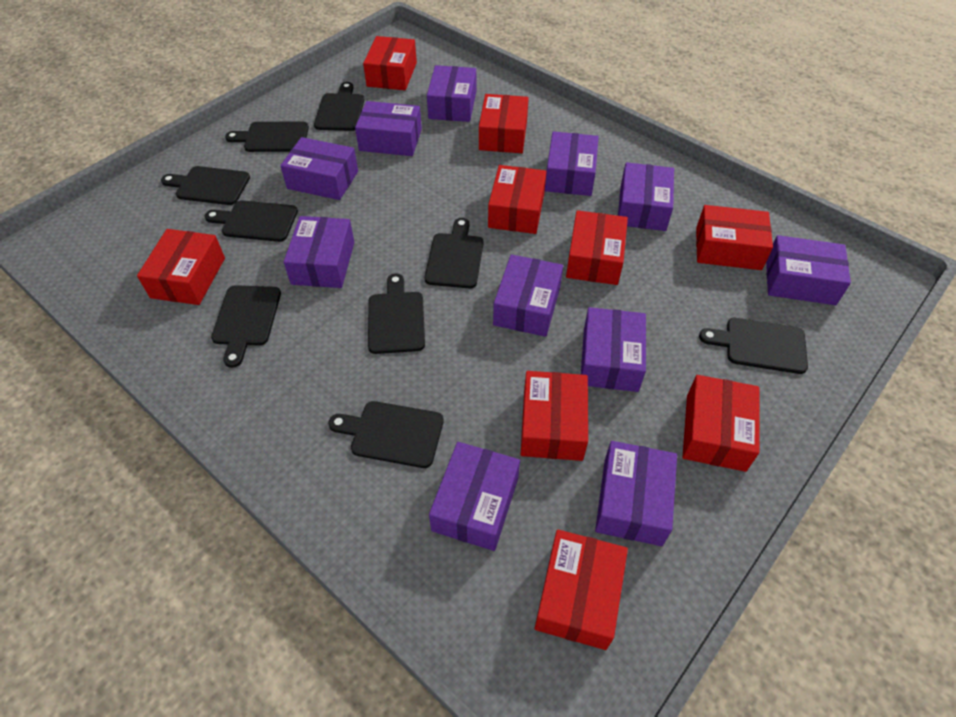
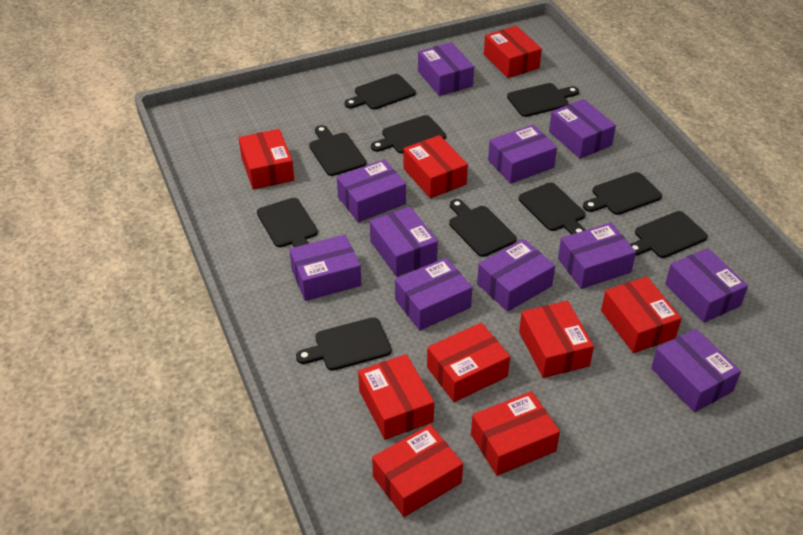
black cutting board: 9 -> 10

